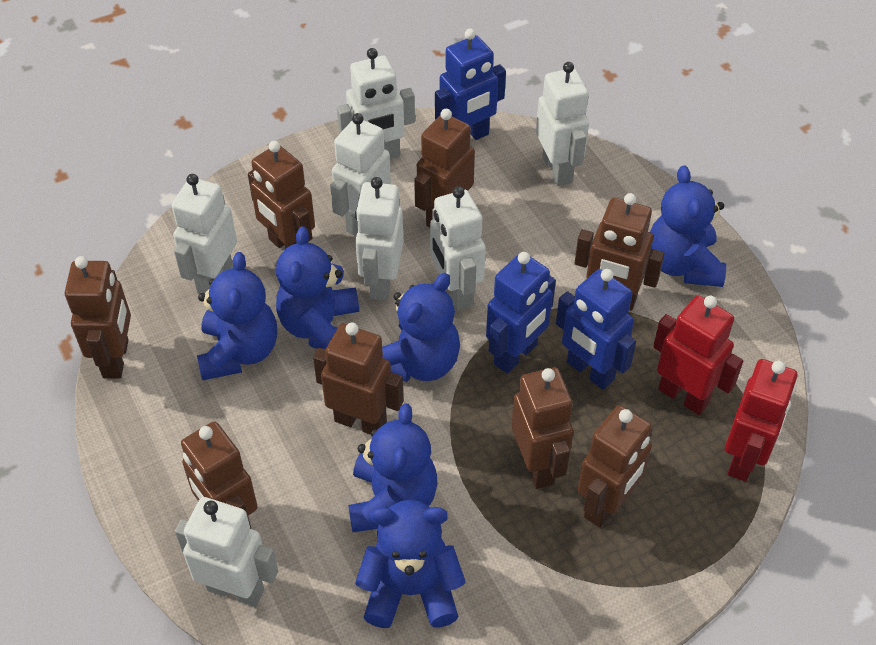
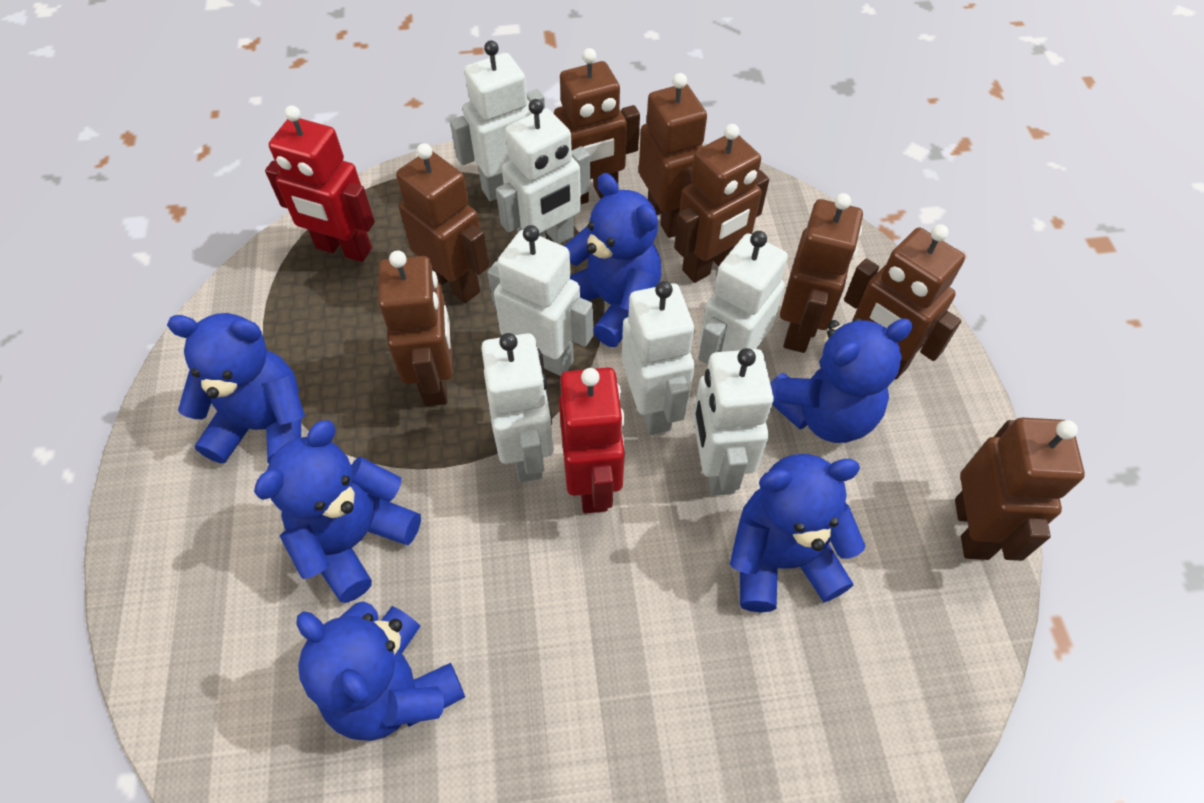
blue robot: 3 -> 0

